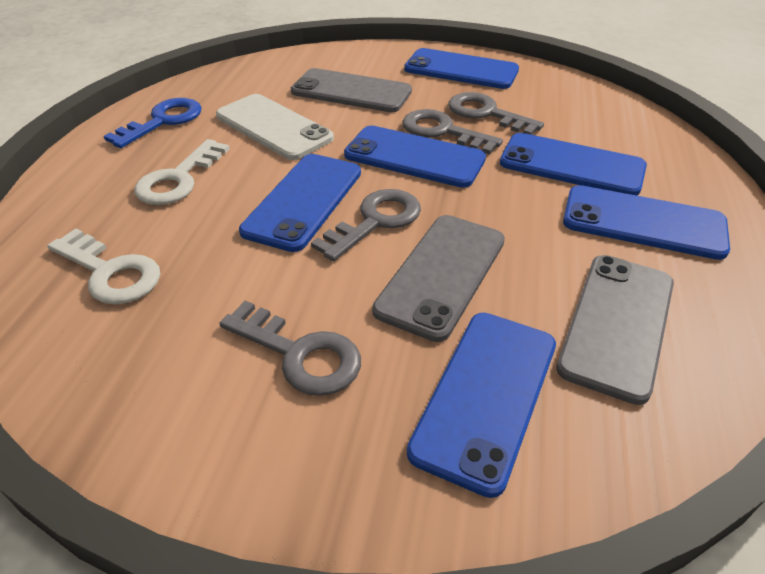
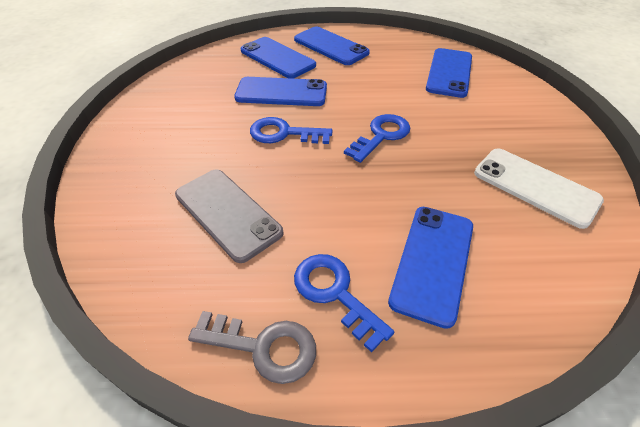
blue key: 1 -> 3
blue phone: 6 -> 5
grey key: 4 -> 1
grey phone: 3 -> 1
white key: 2 -> 0

